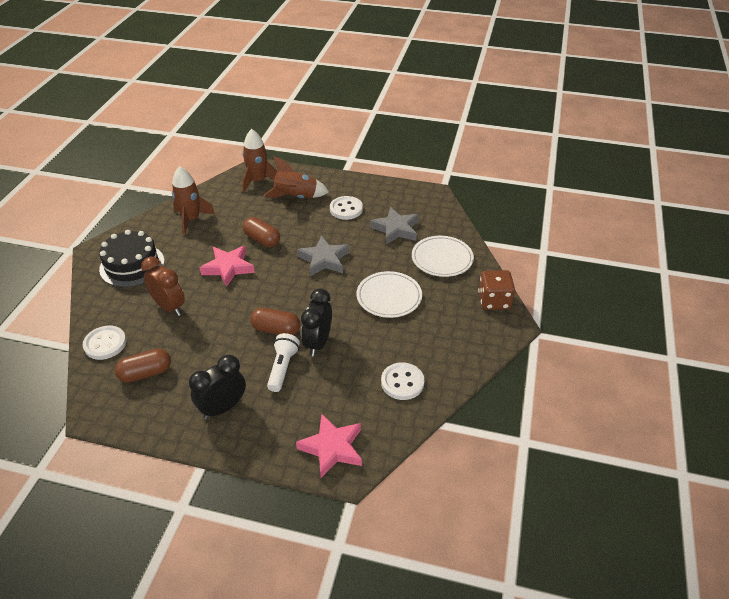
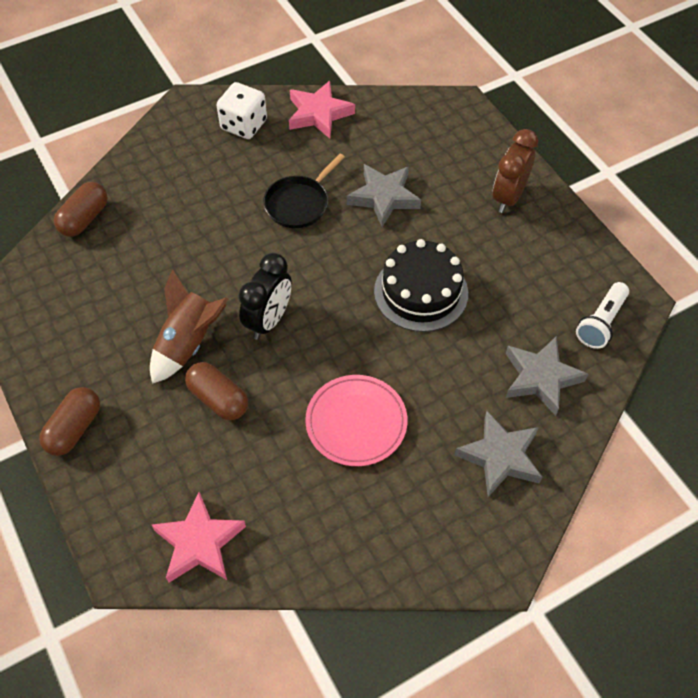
black clock: 2 -> 1
black pan: 0 -> 1
brown dice: 1 -> 0
brown rocket: 3 -> 1
grey star: 2 -> 3
pink plate: 0 -> 1
white button: 3 -> 0
white dice: 0 -> 1
white plate: 2 -> 0

